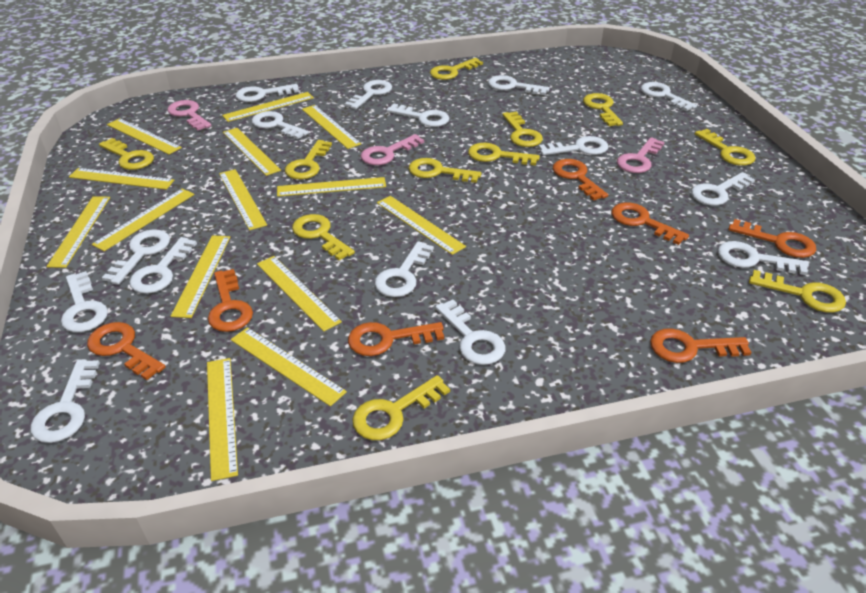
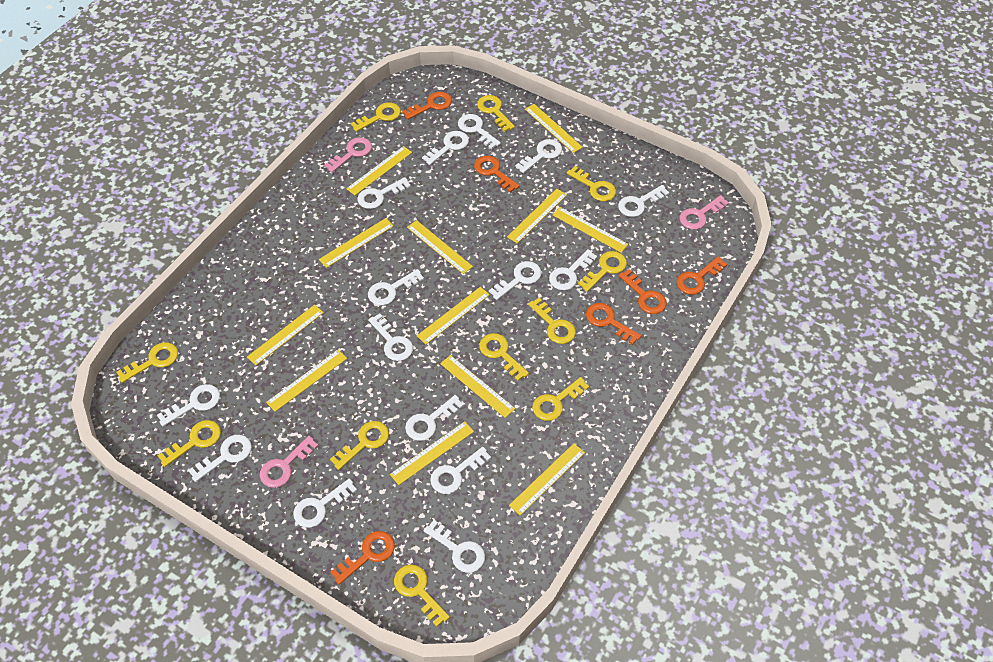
orange key: 7 -> 6
yellow ruler: 14 -> 12

